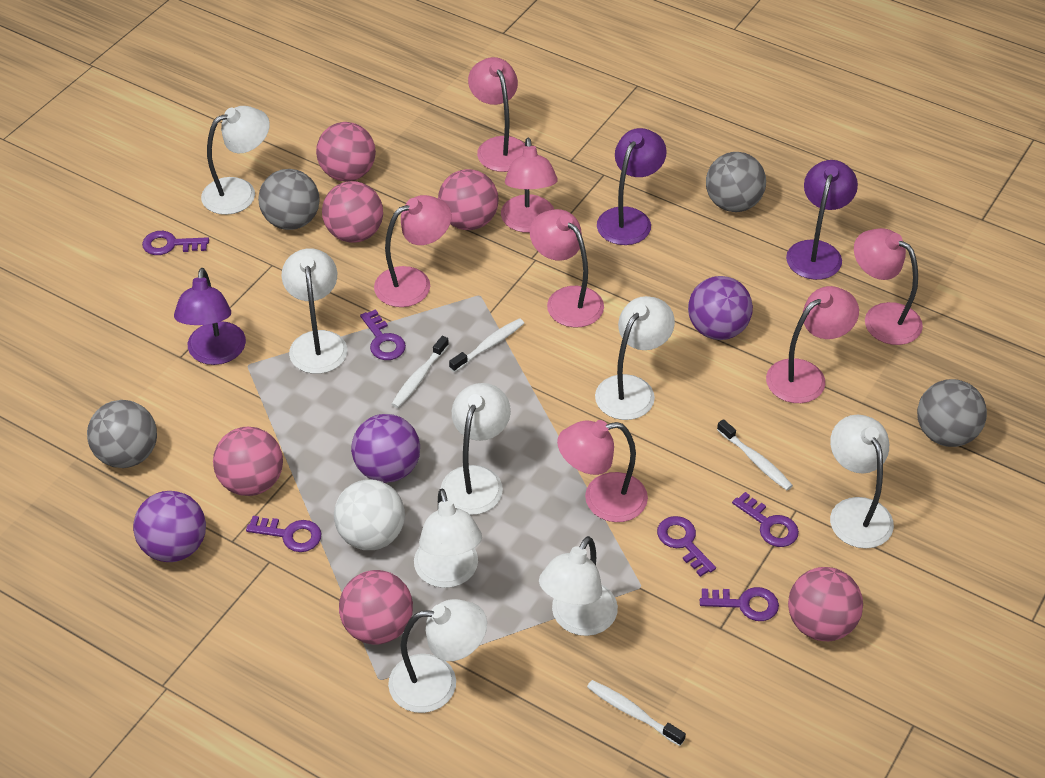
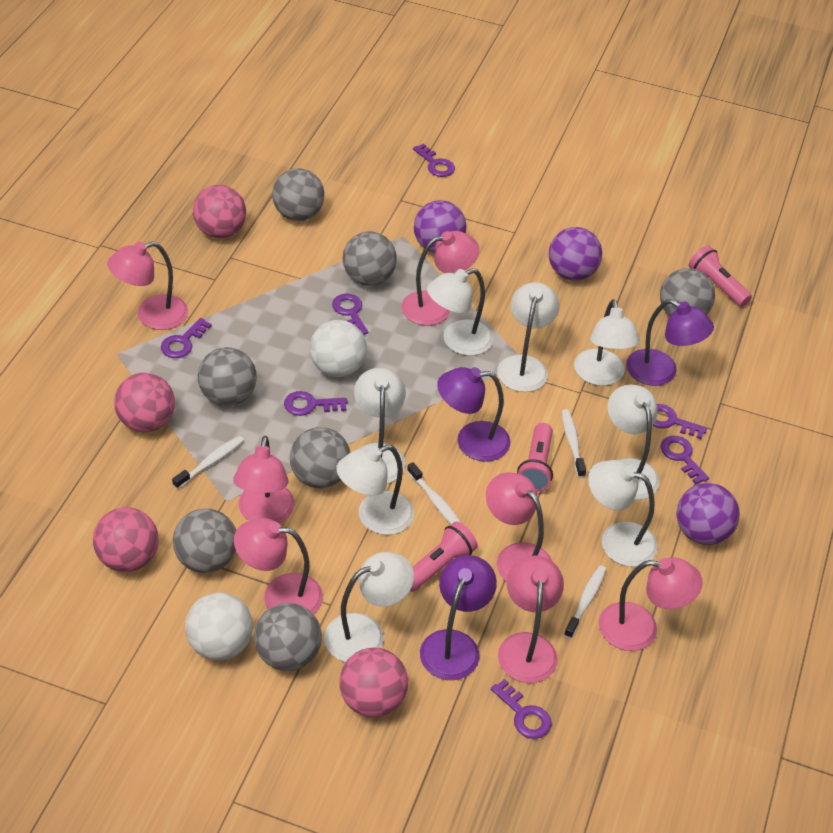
grey ball: 4 -> 7
pink ball: 6 -> 4
pink flashlight: 0 -> 3
purple key: 6 -> 7
white ball: 1 -> 2

